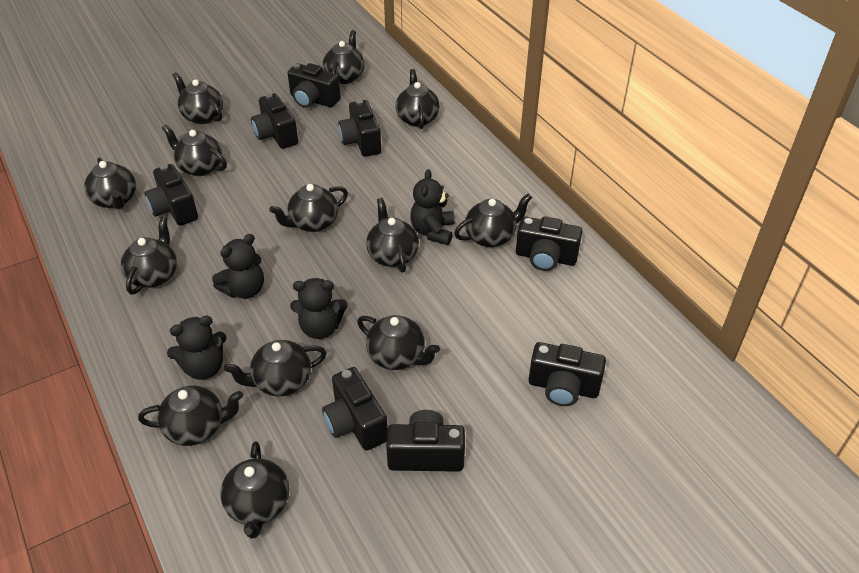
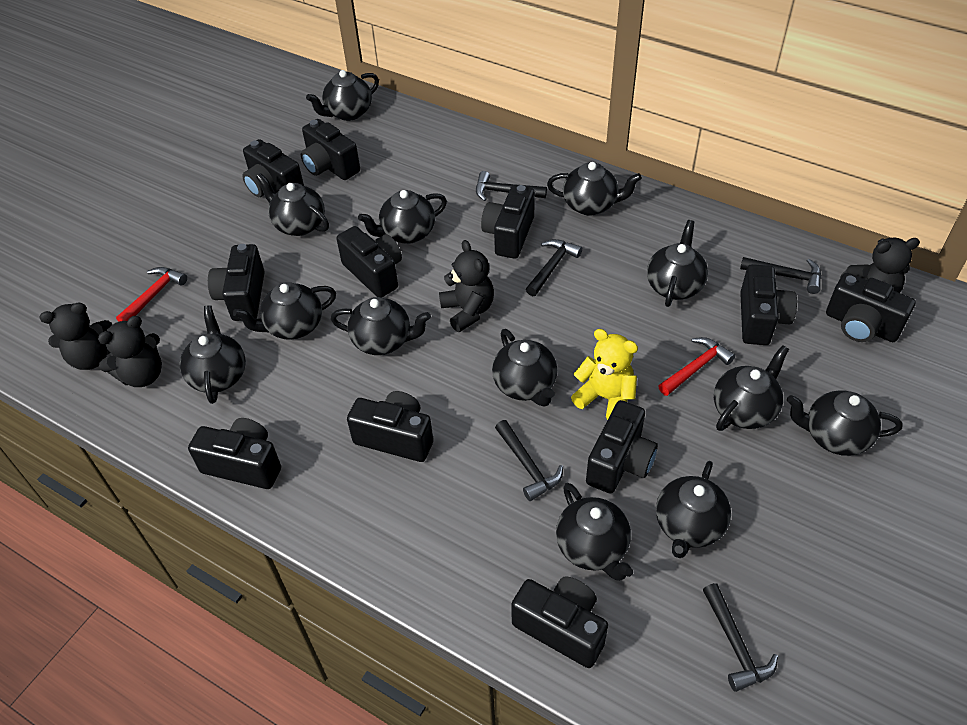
black camera: 8 -> 11
black hammer: 0 -> 5
red hammer: 0 -> 2
yellow teddy bear: 0 -> 1

